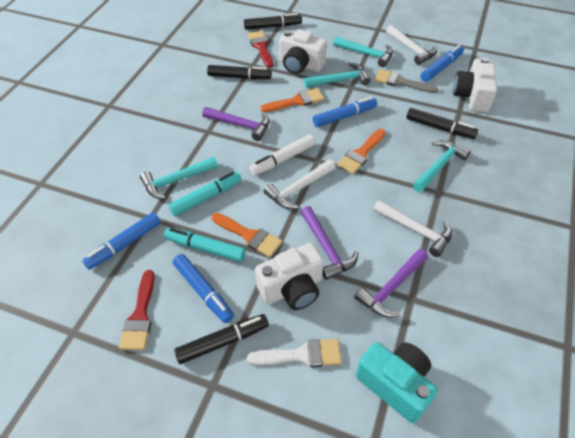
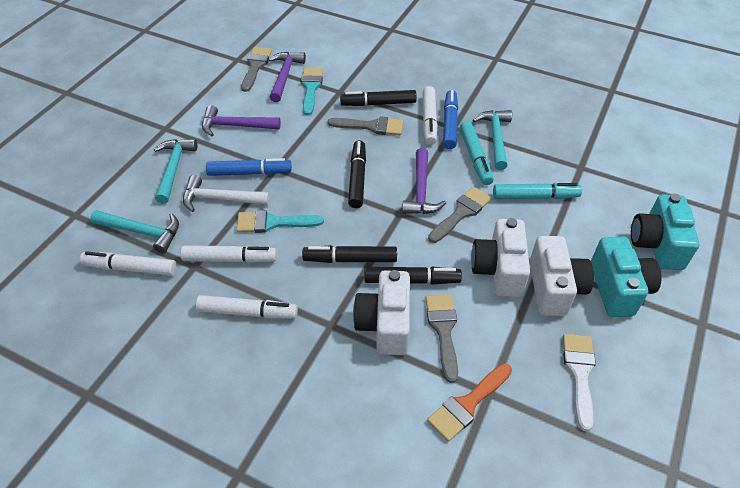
blue marker: 4 -> 2
grey brush: 1 -> 4
orange brush: 3 -> 1
red brush: 2 -> 0
turquoise brush: 0 -> 2
turquoise camera: 1 -> 2
turquoise hammer: 4 -> 3
white hammer: 3 -> 1
white marker: 1 -> 4

